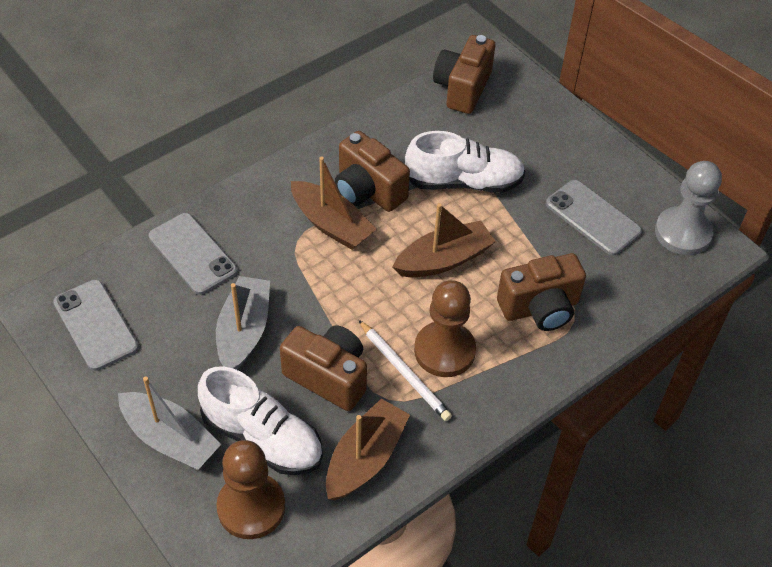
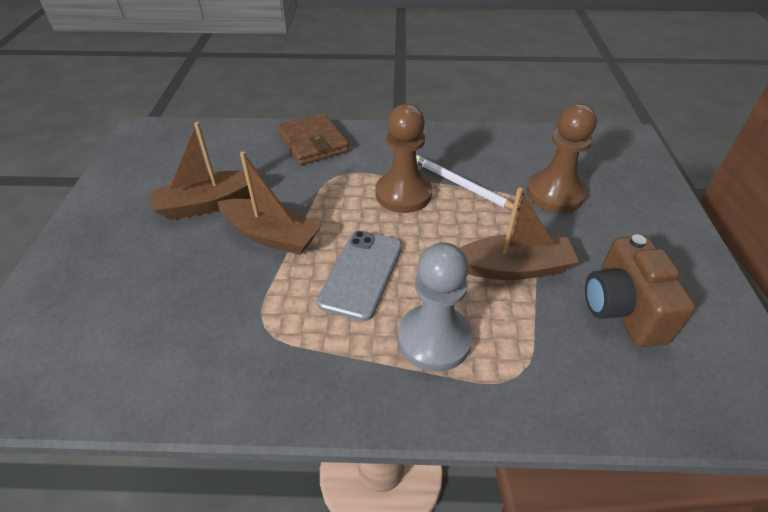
brown camera: 4 -> 1
brown wallet: 0 -> 1
grey boat: 2 -> 0
grey phone: 3 -> 1
white shoe: 2 -> 0

